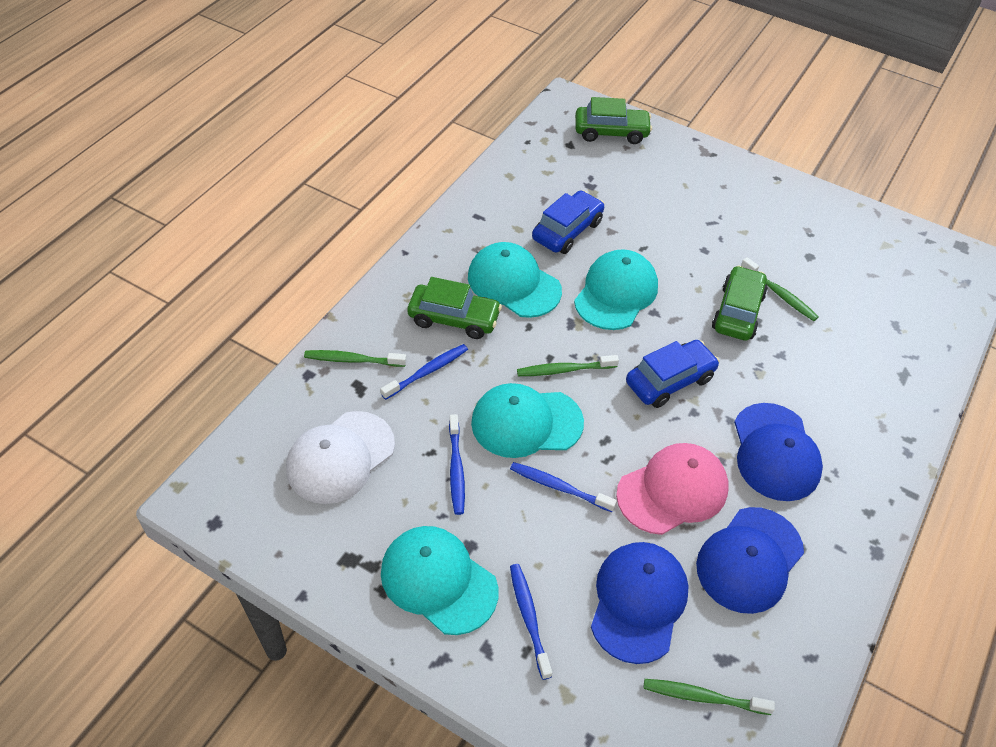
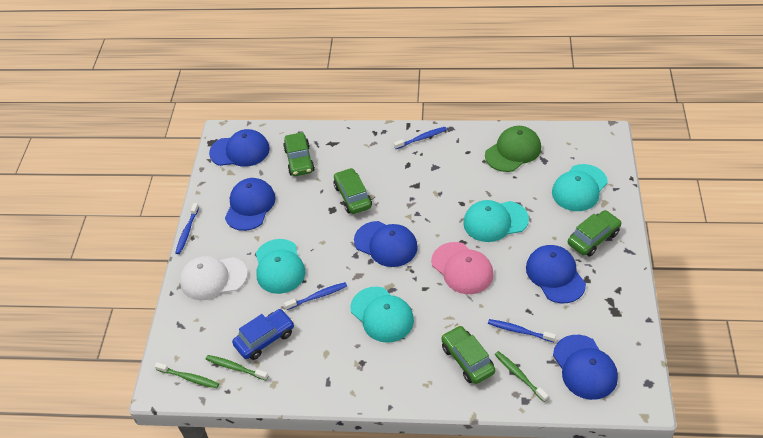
blue cap: 3 -> 5
blue car: 2 -> 1
green cap: 0 -> 1
green car: 3 -> 4
green toothbrush: 4 -> 3

